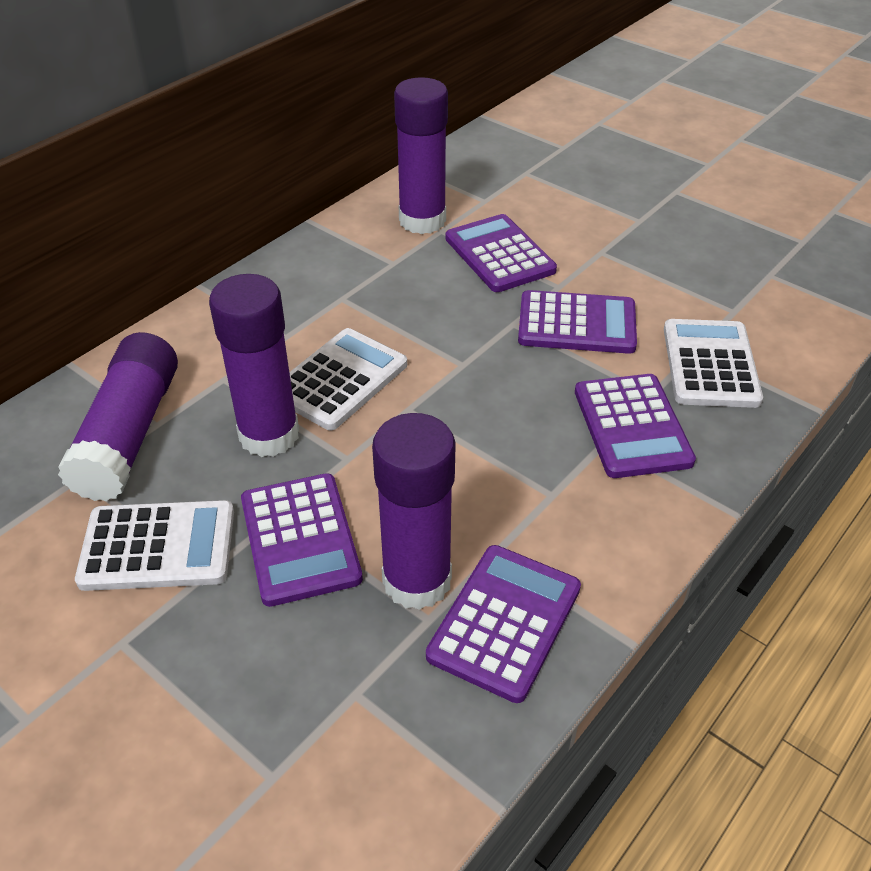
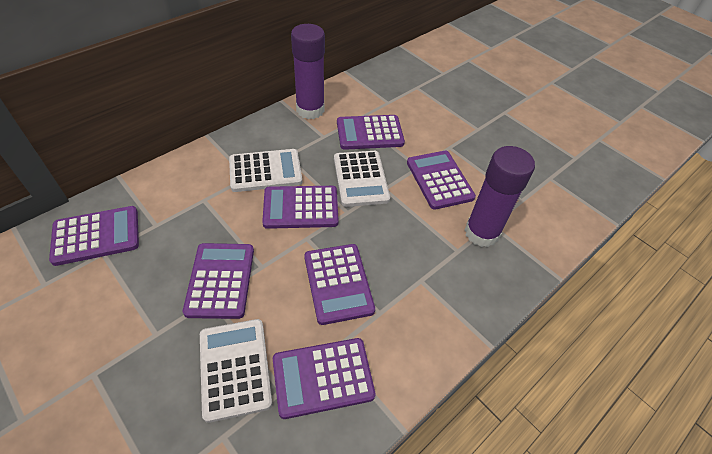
purple calculator: 5 -> 7
purple glue stick: 4 -> 2

